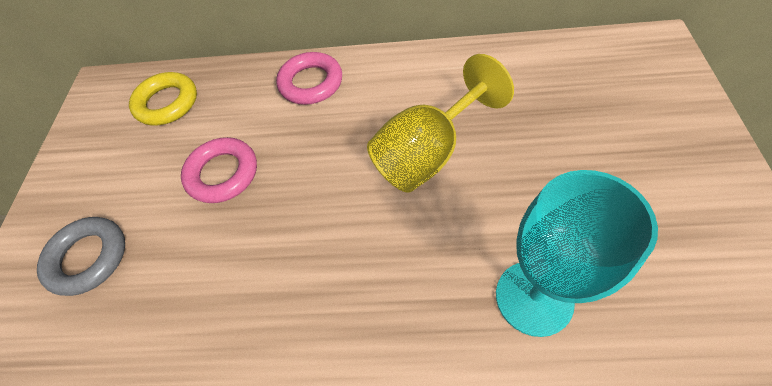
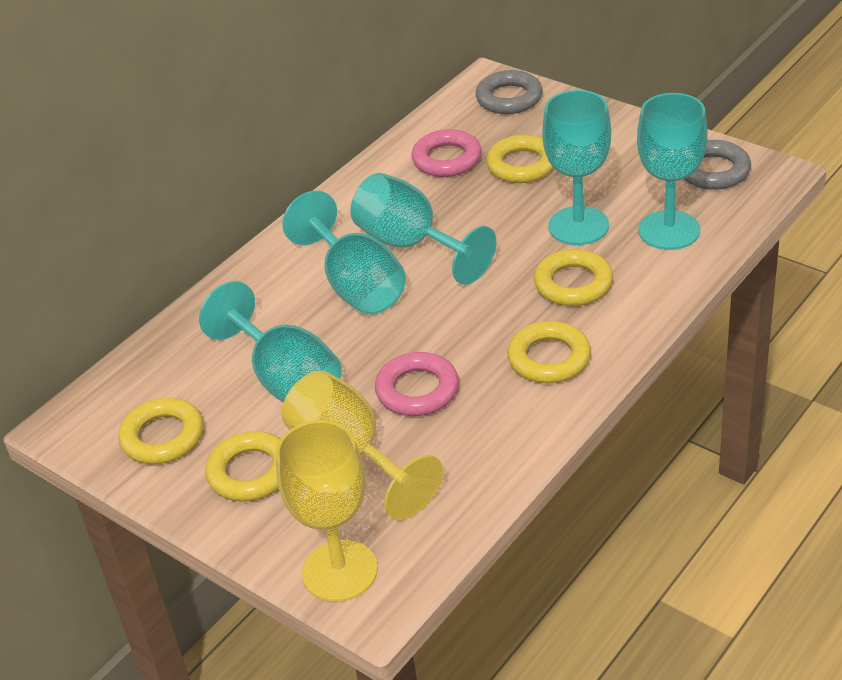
grey ring: 1 -> 2
turquoise goblet: 1 -> 5
yellow goblet: 1 -> 2
yellow ring: 1 -> 5

